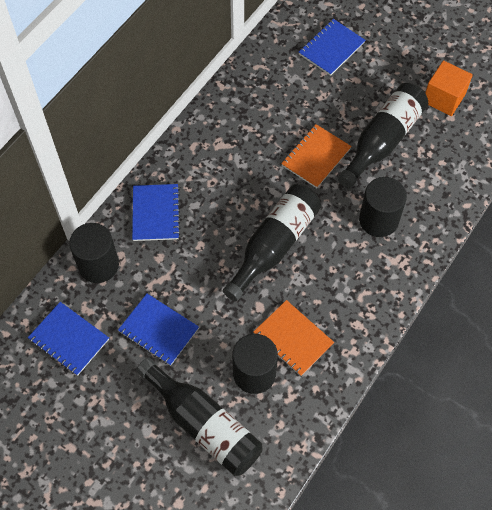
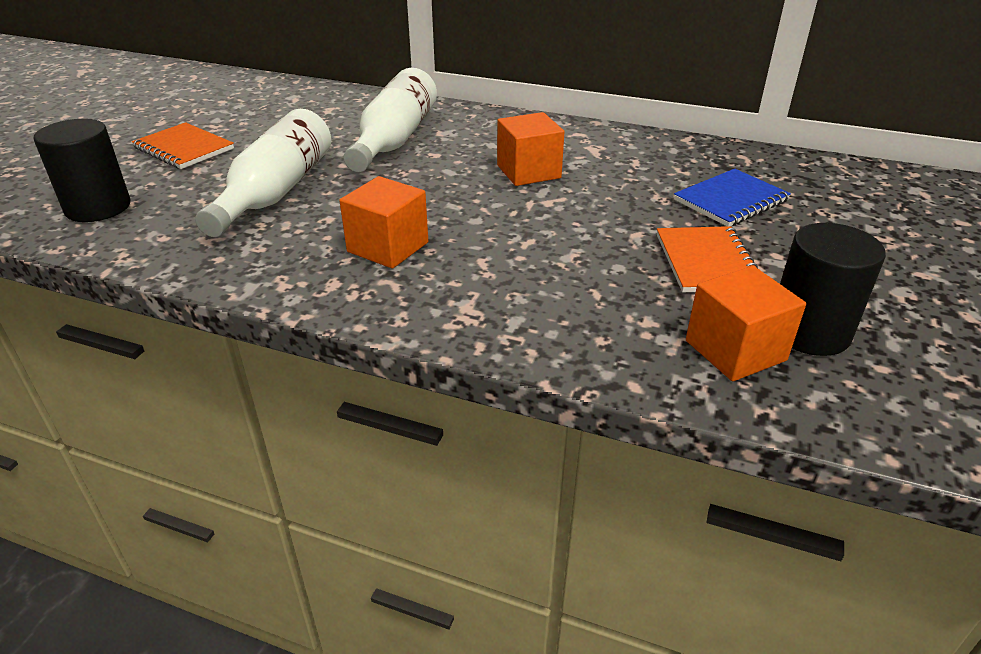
black bottle: 3 -> 0
black cylinder: 3 -> 2
blue notebook: 4 -> 1
orange cube: 1 -> 3
white bottle: 0 -> 2

